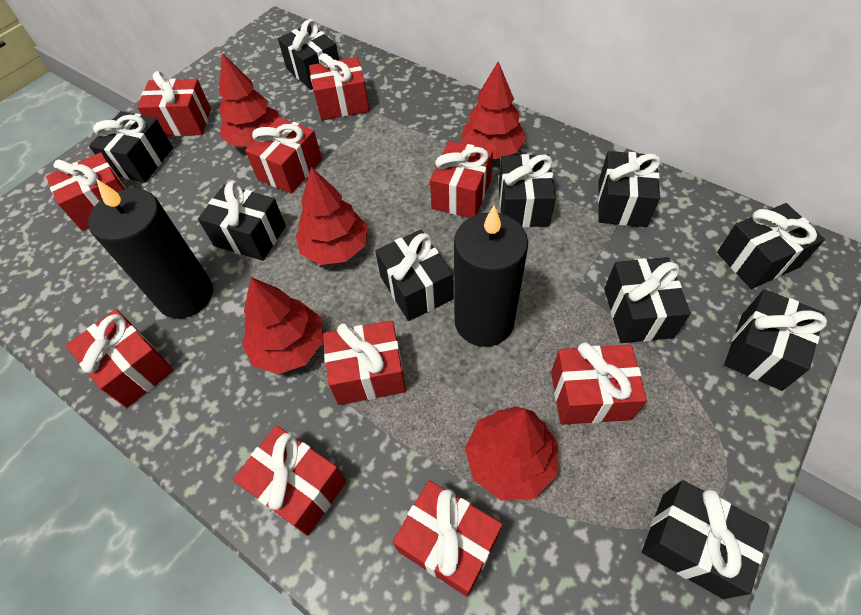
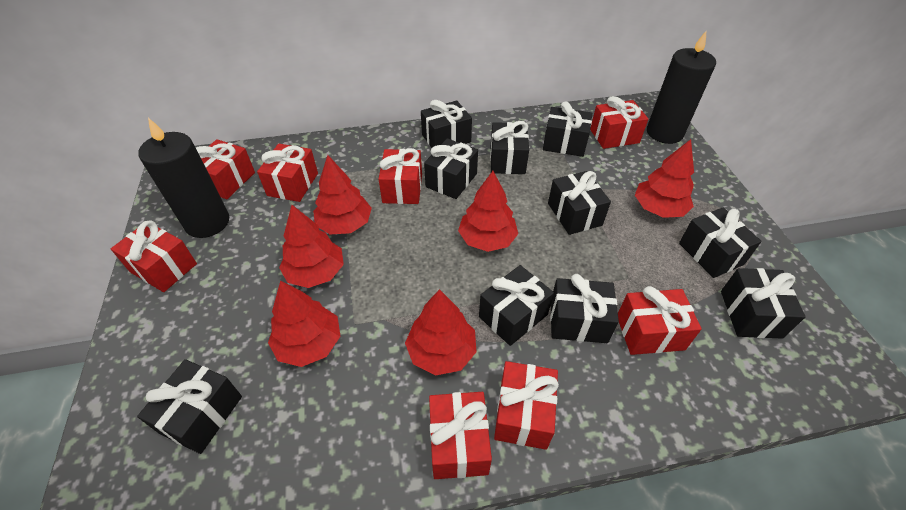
red gift: 10 -> 8
red tree: 5 -> 6

